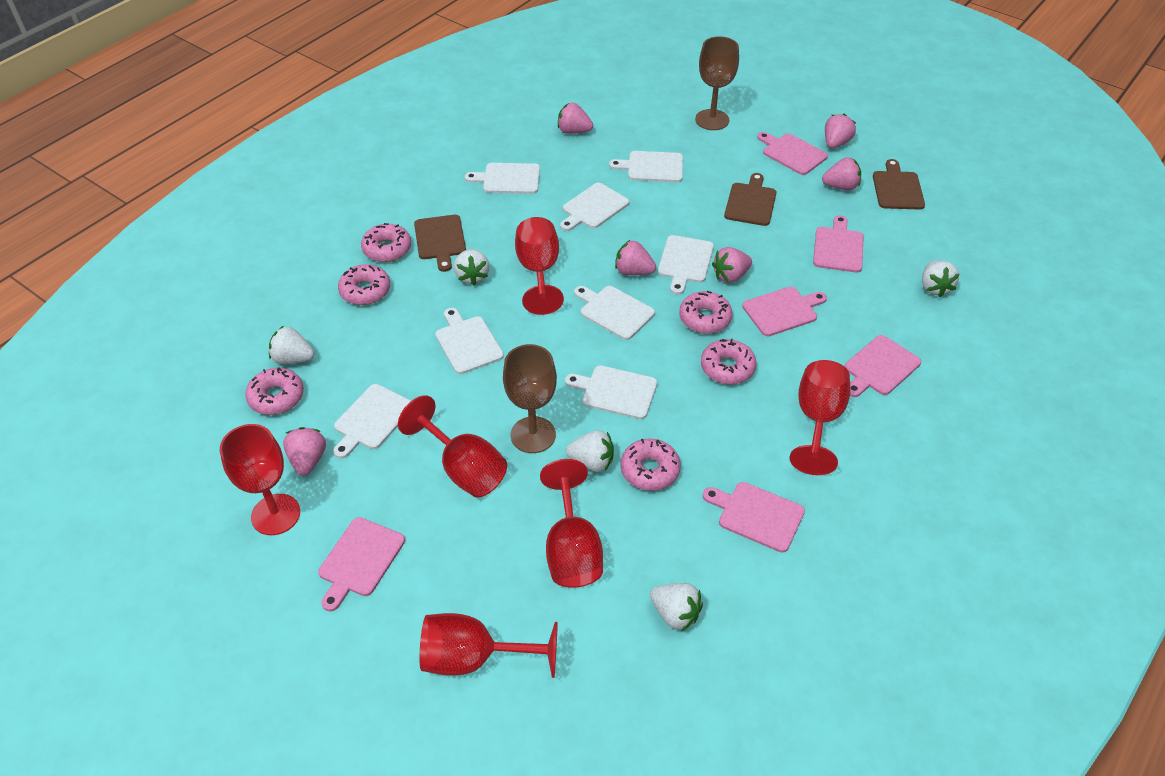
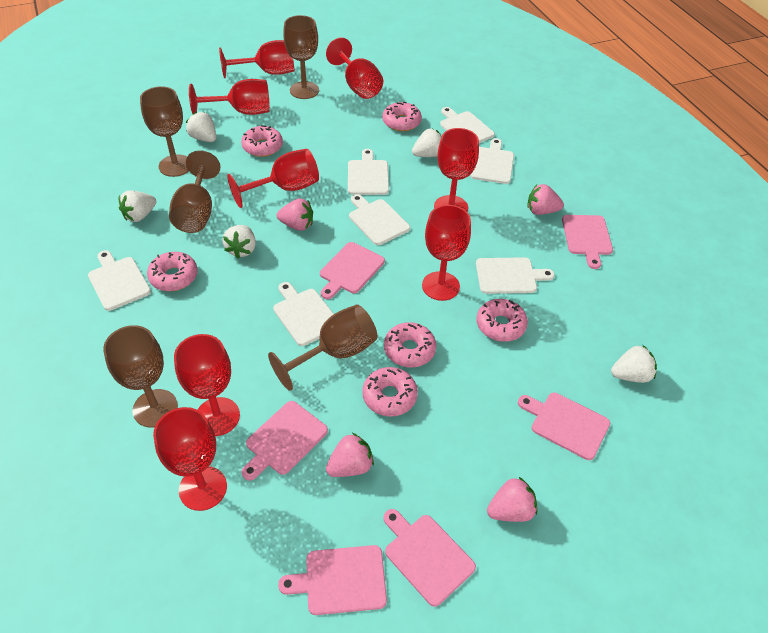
brown cutting board: 3 -> 0
brown goblet: 2 -> 5
pink strawberry: 6 -> 4
red goblet: 6 -> 8
white cutting board: 8 -> 7

